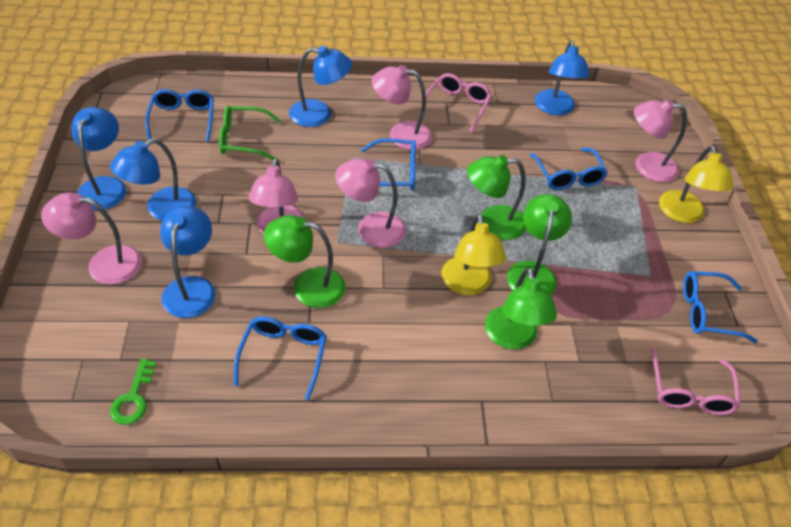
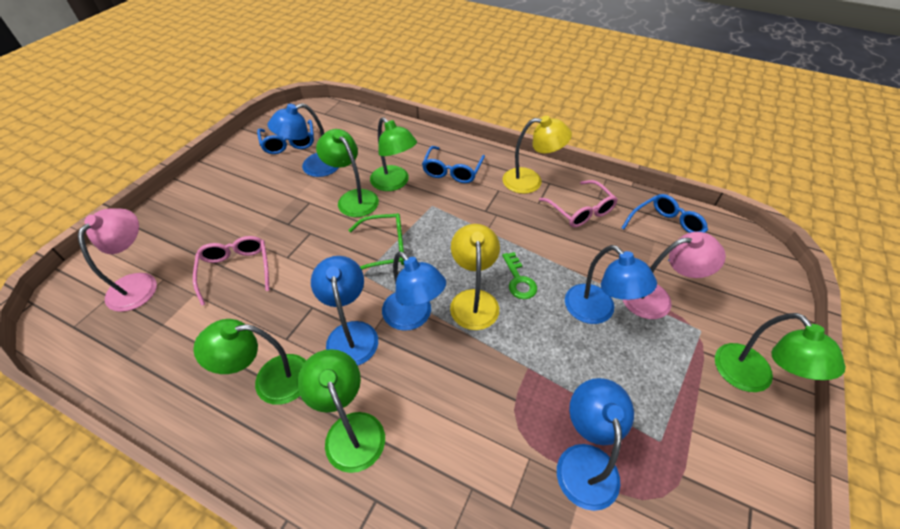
blue glasses: 5 -> 3
green lamp: 4 -> 5
pink lamp: 5 -> 2

